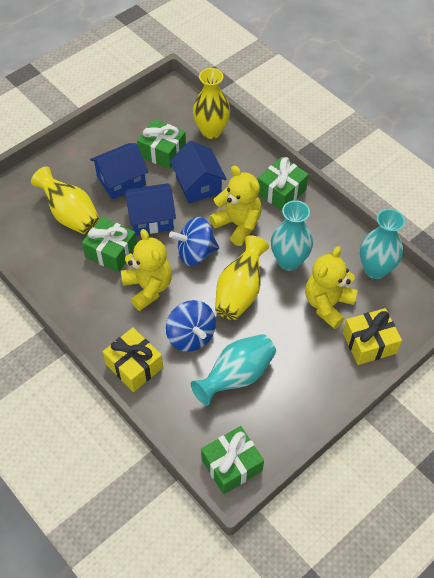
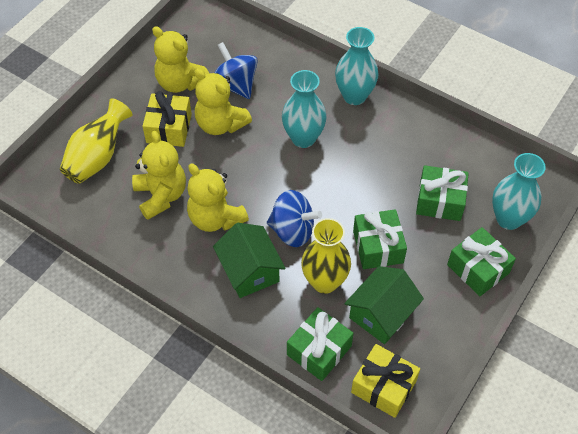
blue house: 3 -> 0
green house: 0 -> 2
yellow teddy bear: 3 -> 4
yellow vase: 3 -> 2

